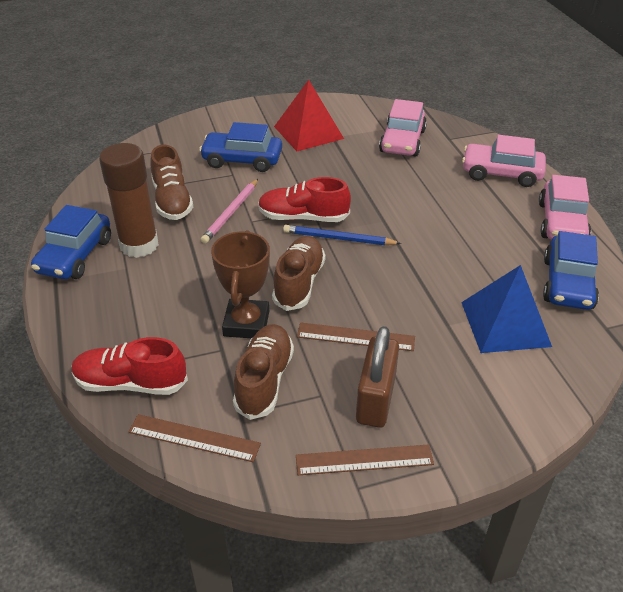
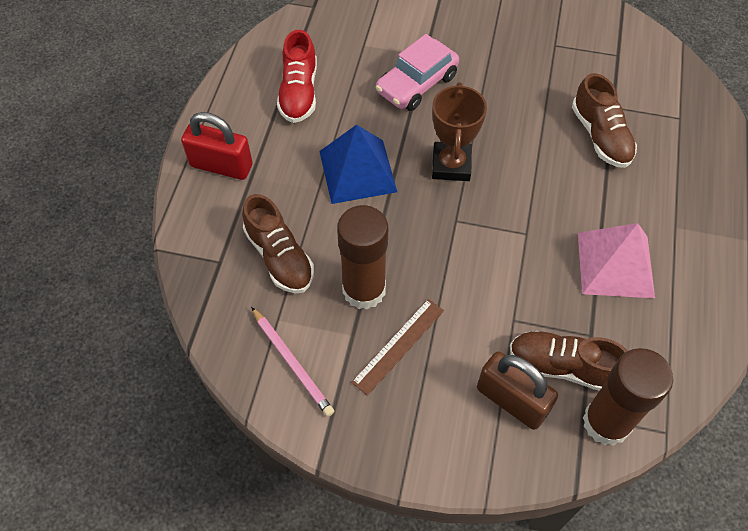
blue car: 3 -> 0
blue pencil: 1 -> 0
brown glue stick: 1 -> 2
brown ruler: 3 -> 1
pink car: 3 -> 1
pink pyramid: 0 -> 1
red padlock: 0 -> 1
red pyramid: 1 -> 0
red shoe: 2 -> 1

